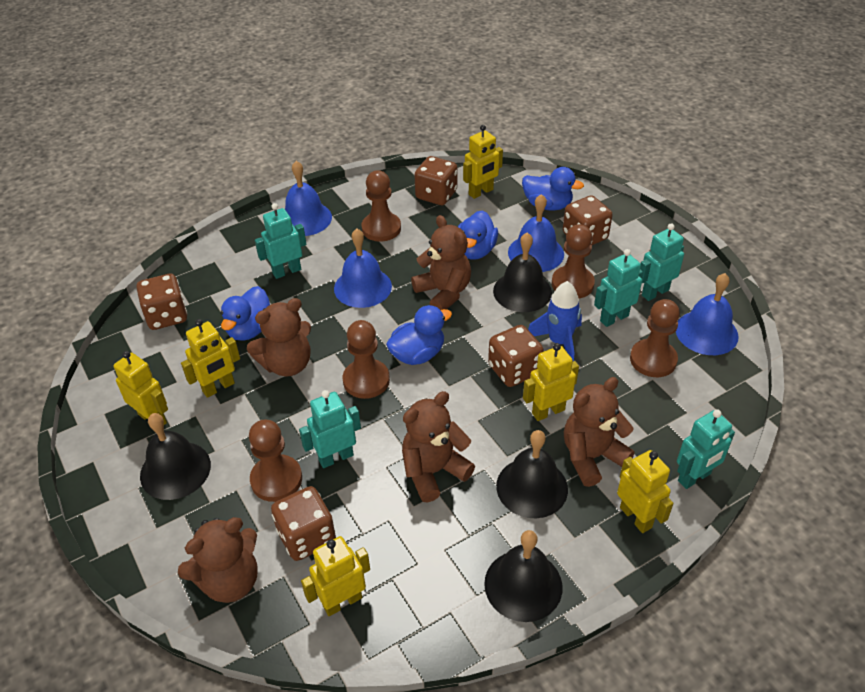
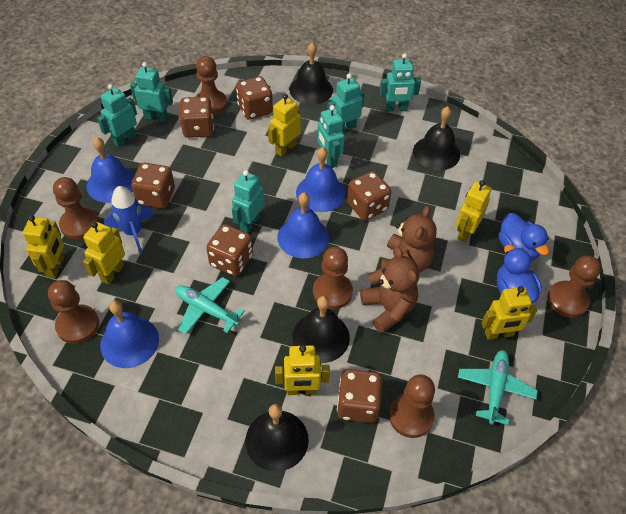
blue duck: 4 -> 2
brown dice: 5 -> 6
brown pawn: 5 -> 6
brown teddy bear: 5 -> 2
turquoise plane: 0 -> 2
turquoise robot: 5 -> 6

